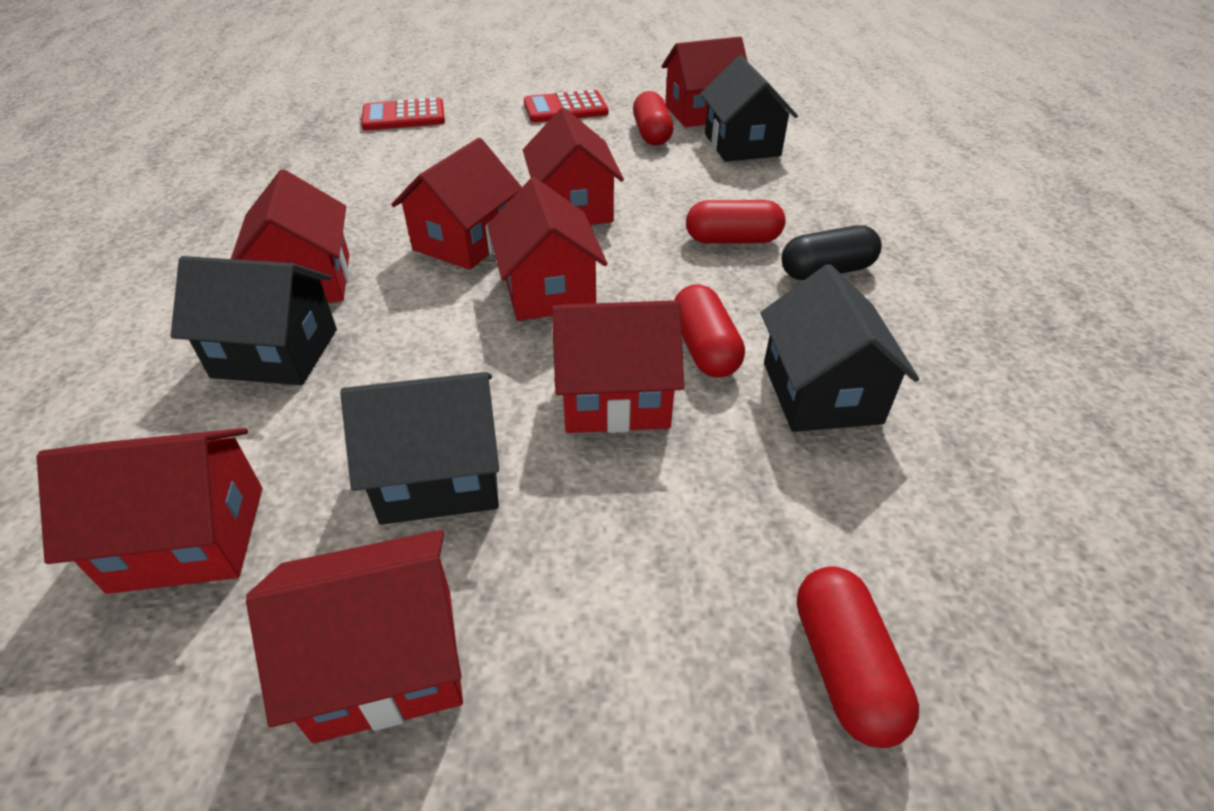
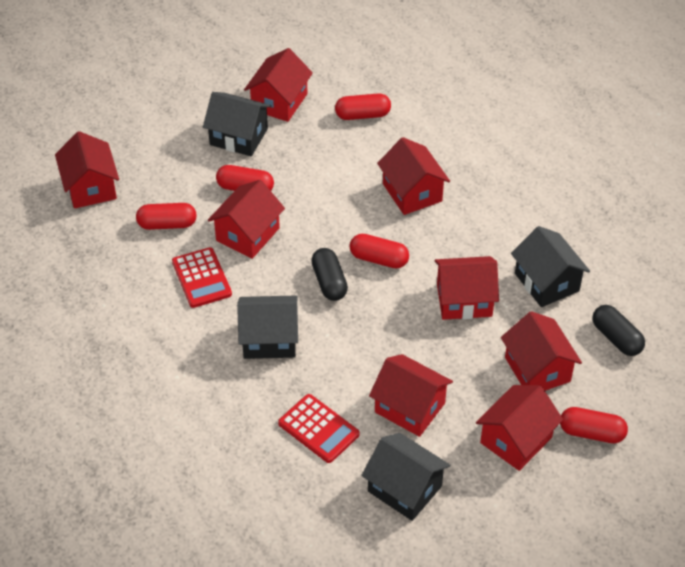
black capsule: 1 -> 2
red capsule: 4 -> 5

